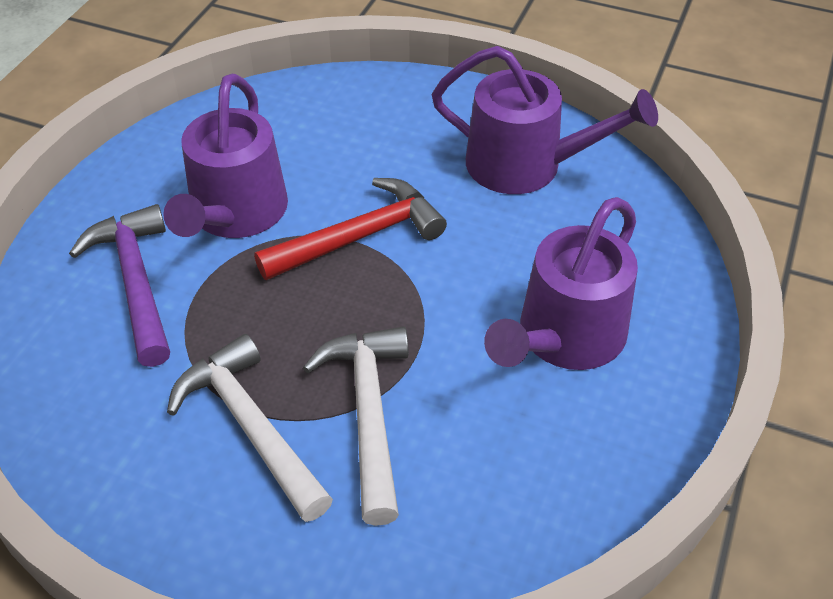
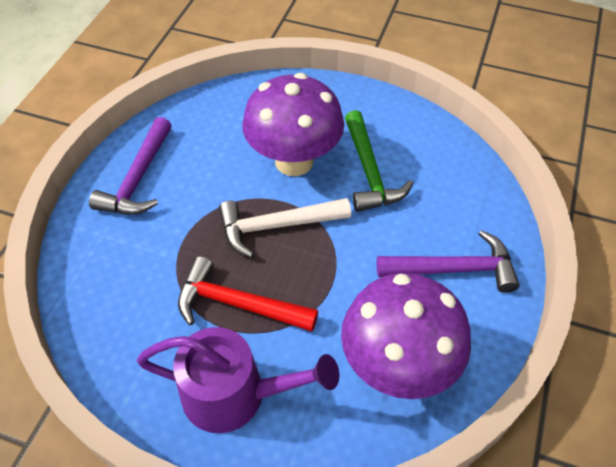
green hammer: 0 -> 1
purple hammer: 1 -> 2
purple mushroom: 0 -> 2
purple watering can: 3 -> 1
white hammer: 2 -> 1

